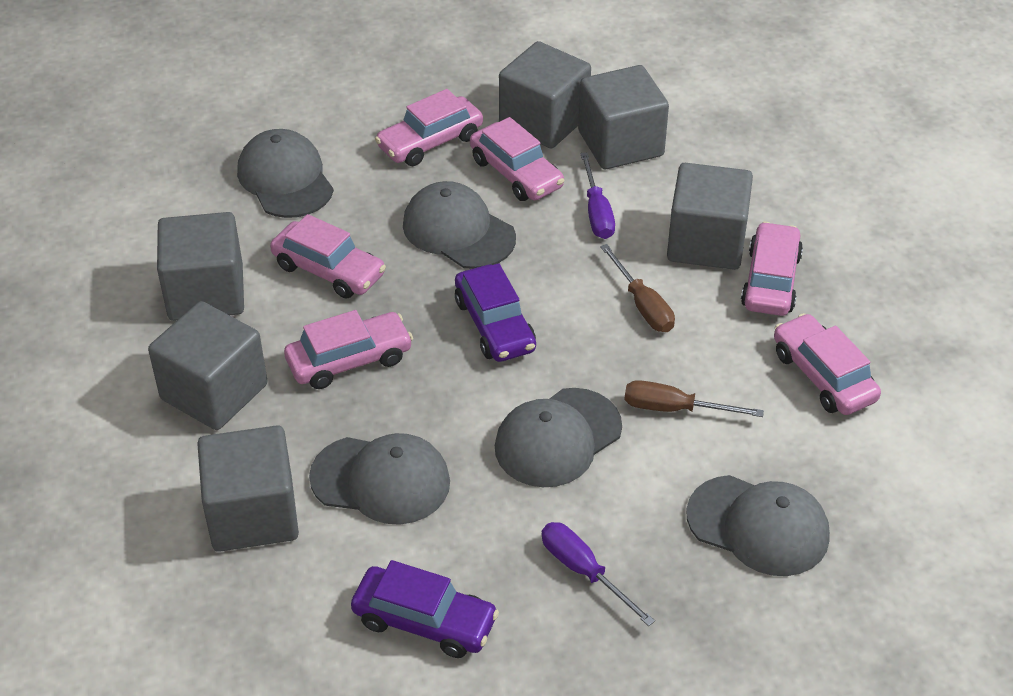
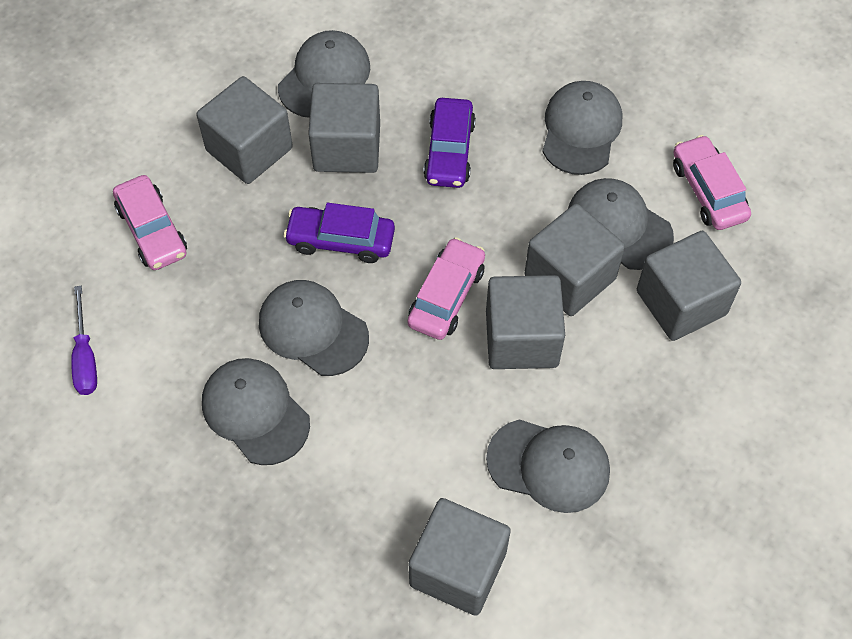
brown screwdriver: 2 -> 0
grey cap: 5 -> 6
pink car: 6 -> 3
purple screwdriver: 2 -> 1

